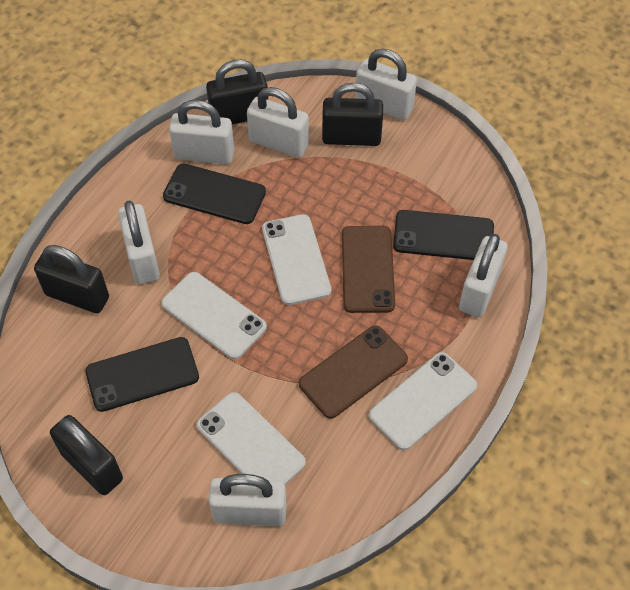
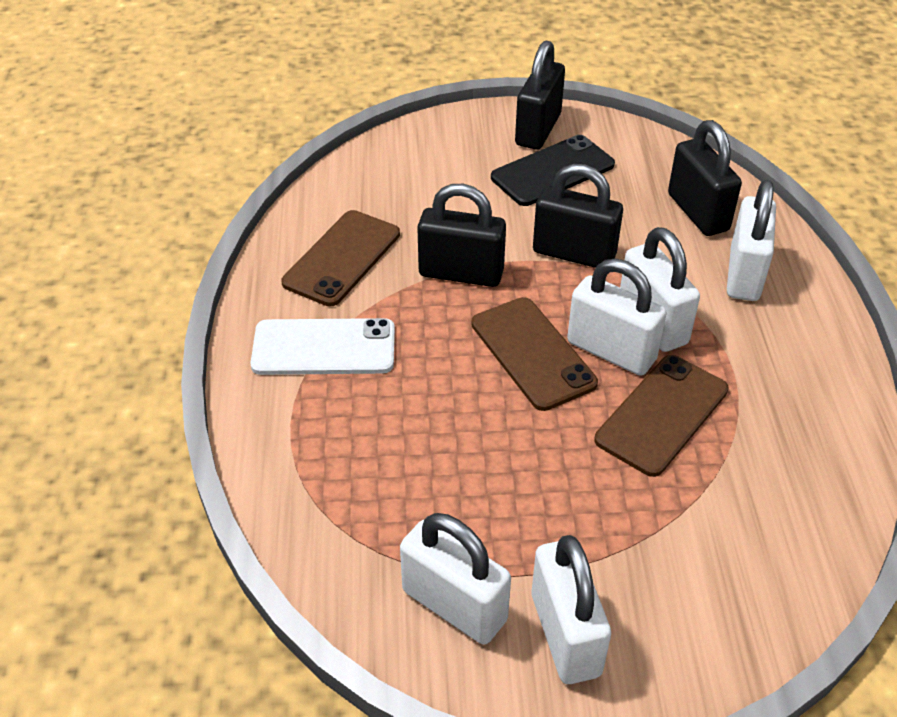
black phone: 3 -> 1
brown phone: 2 -> 3
white padlock: 6 -> 5
white phone: 4 -> 1

